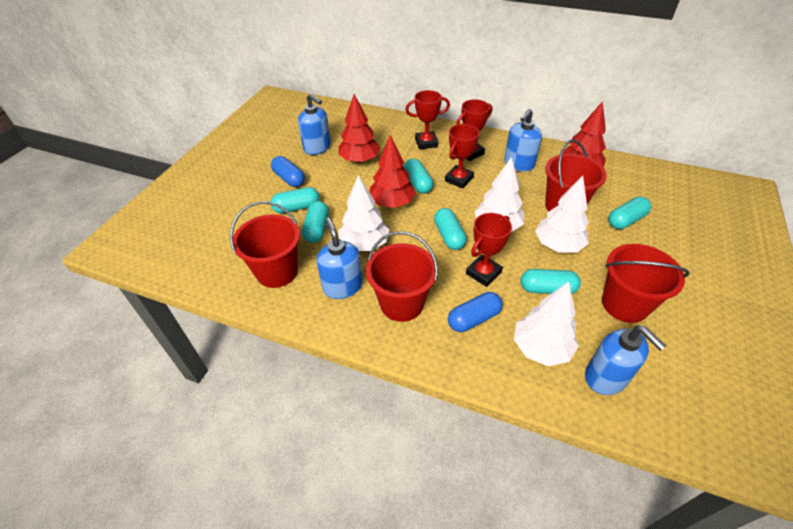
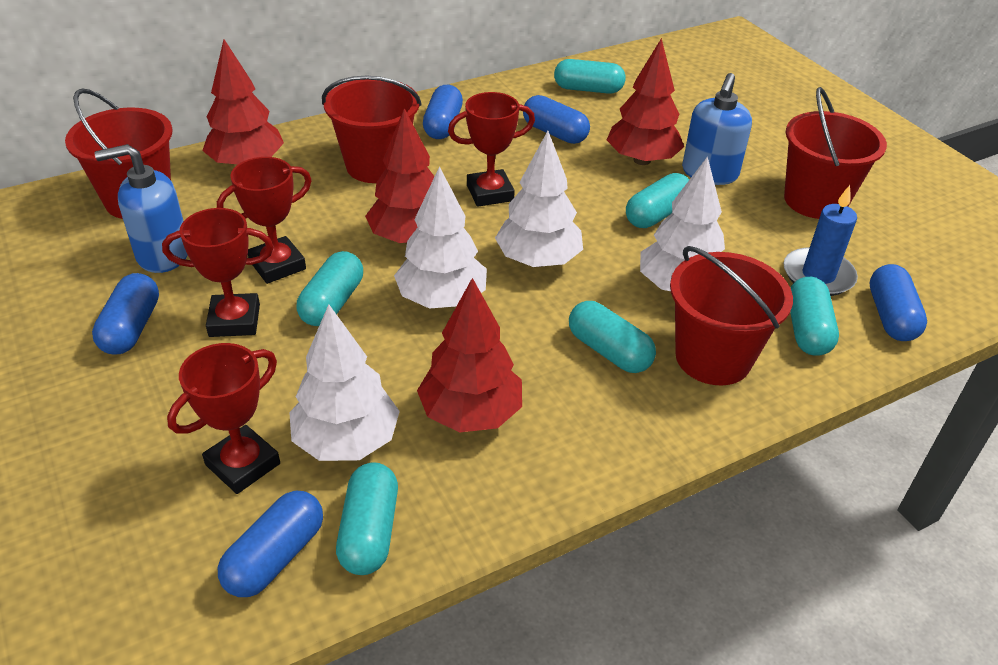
blue candle: 0 -> 1
blue capsule: 2 -> 5
blue soap dispenser: 4 -> 2
red tree: 3 -> 4

